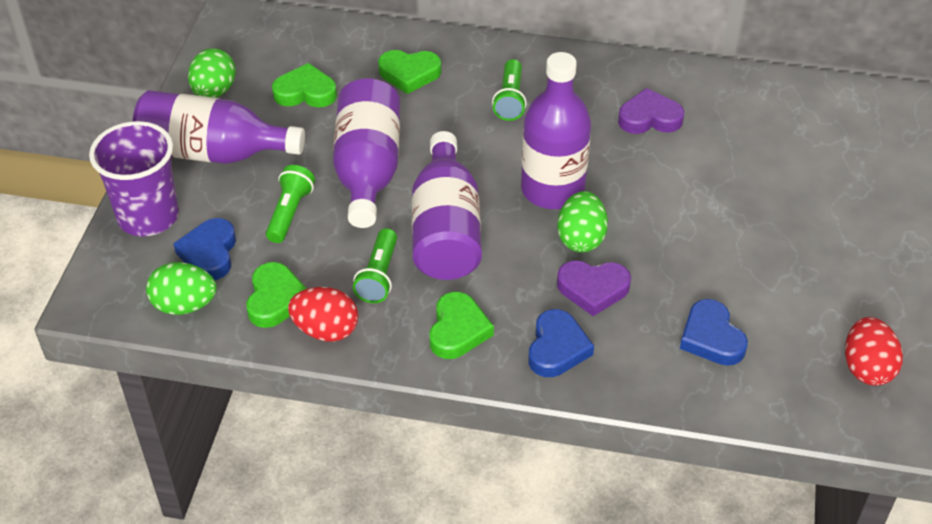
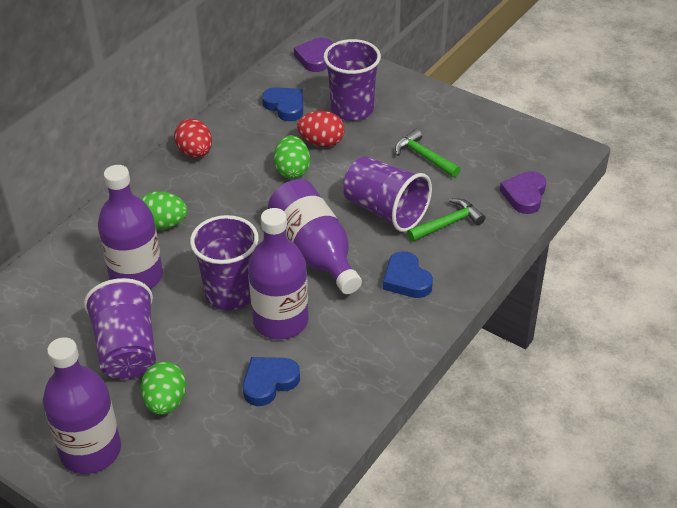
green flashlight: 3 -> 0
green hammer: 0 -> 2
green heart: 4 -> 0
purple cup: 1 -> 4

